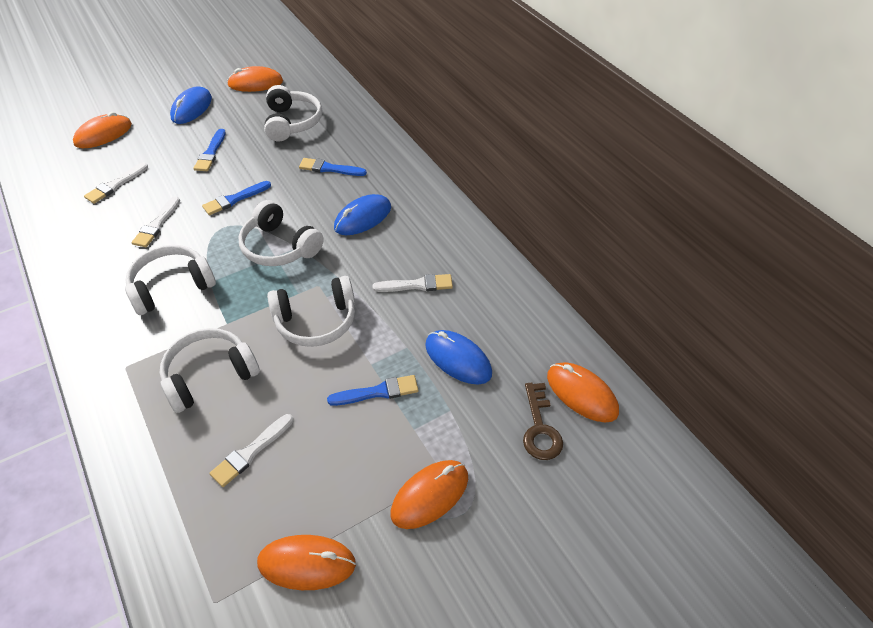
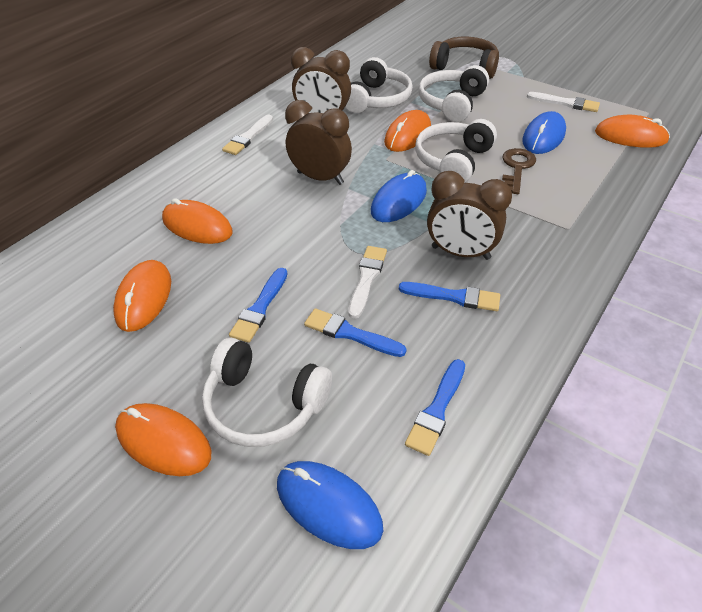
brown clock: 0 -> 3
brown headphones: 0 -> 1
white brush: 4 -> 3
white headphones: 5 -> 4

